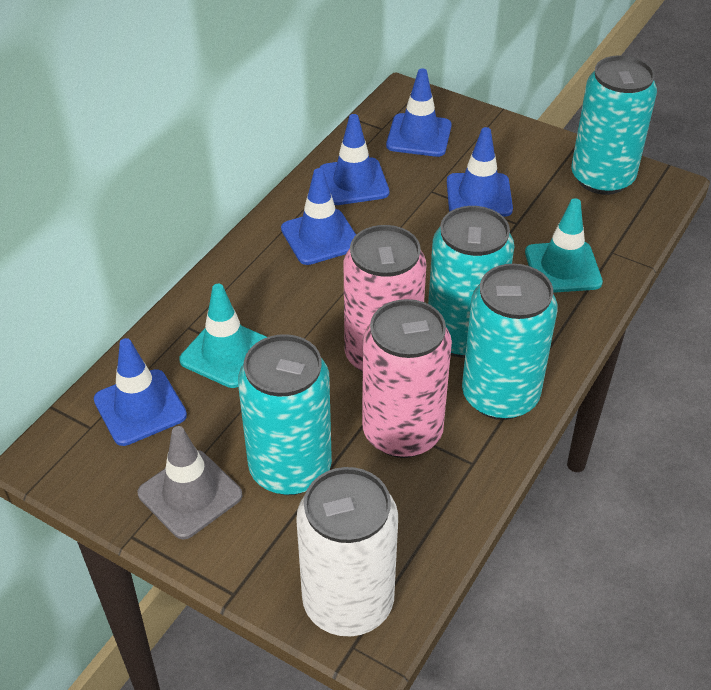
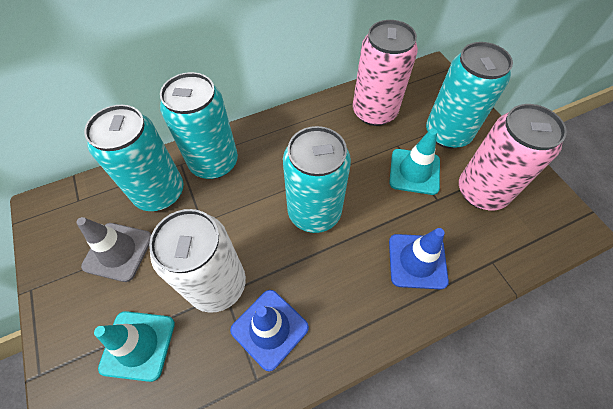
blue traffic cone: 5 -> 2

